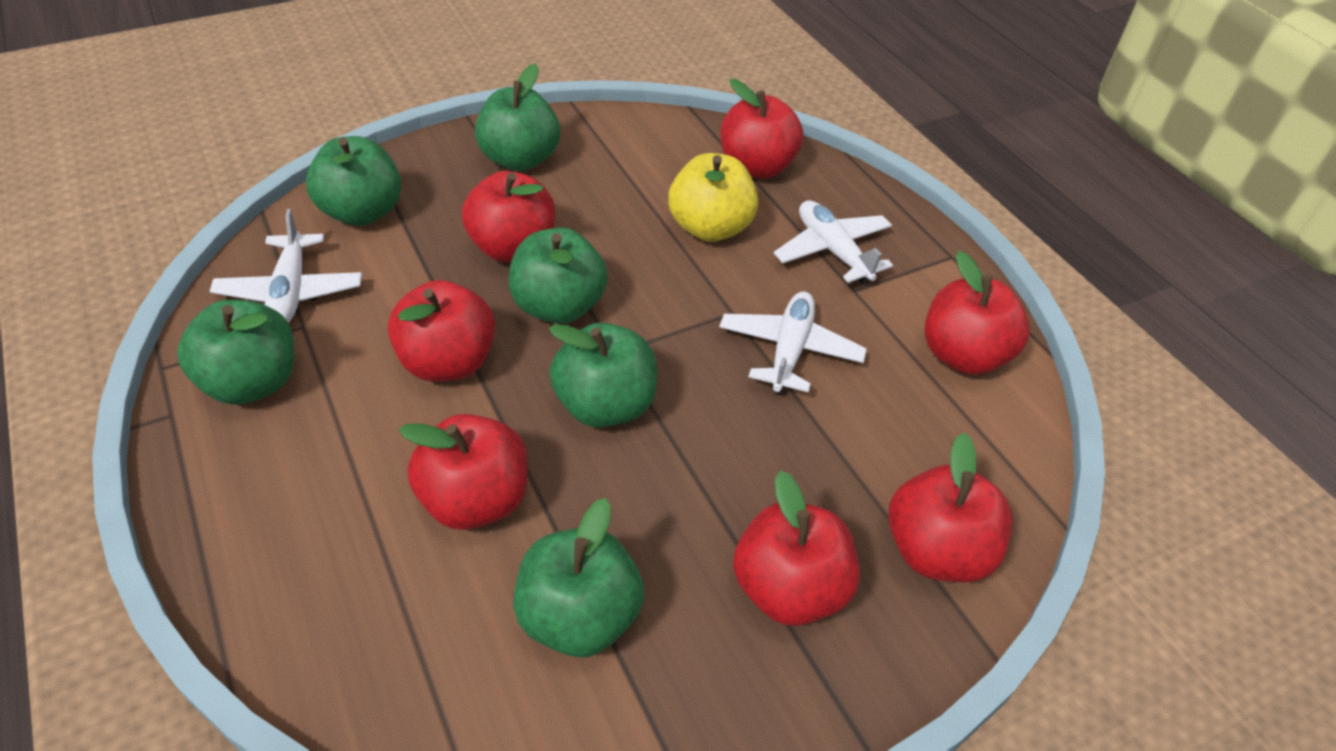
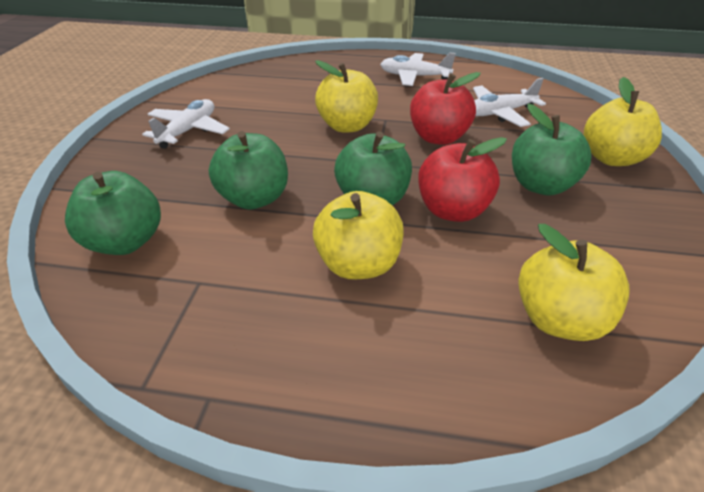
green apple: 6 -> 4
red apple: 7 -> 2
yellow apple: 1 -> 4

